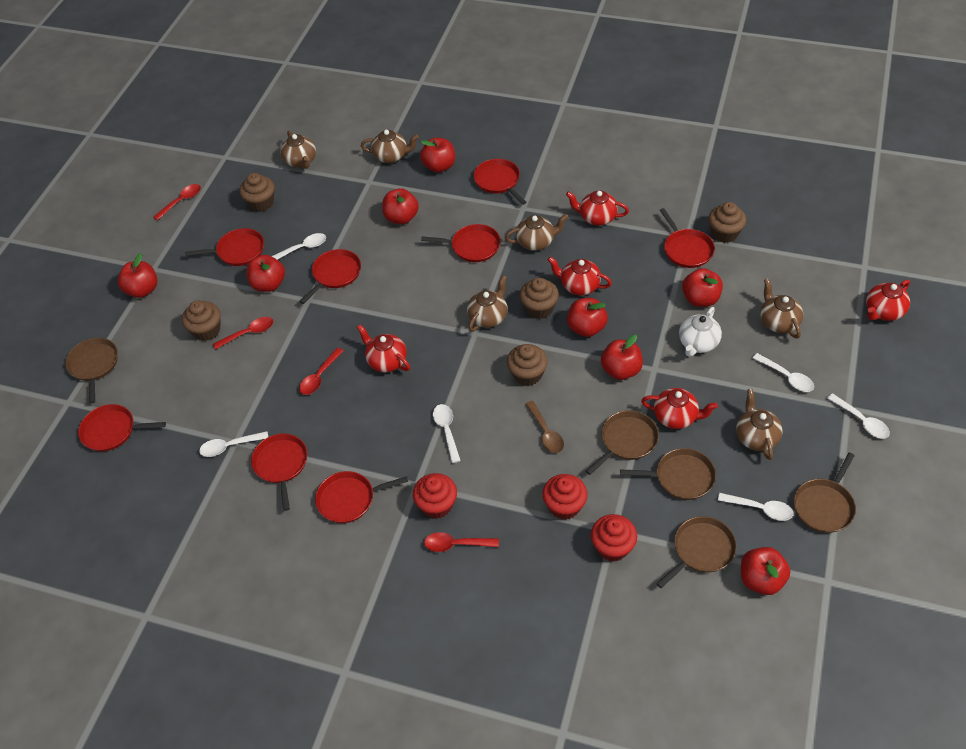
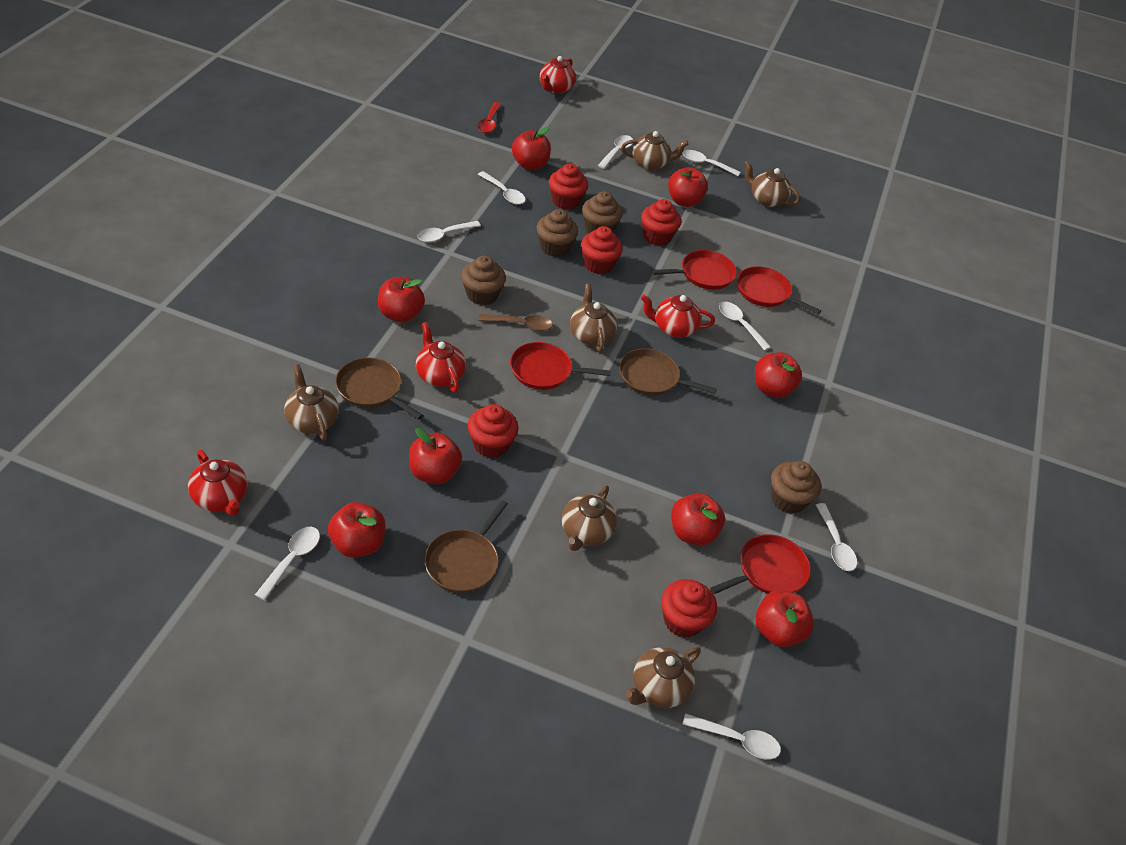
brown cupcake: 5 -> 4
brown pan: 5 -> 3
red cupcake: 3 -> 5
red pan: 8 -> 4
red spoon: 4 -> 1
red teapot: 5 -> 4
white spoon: 6 -> 8
white teapot: 1 -> 0

